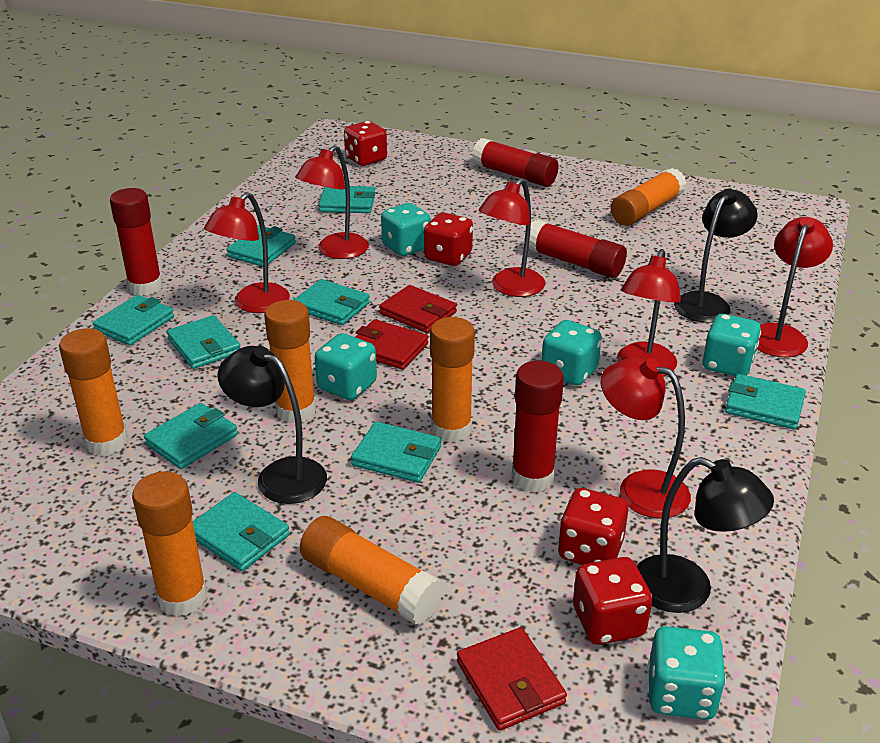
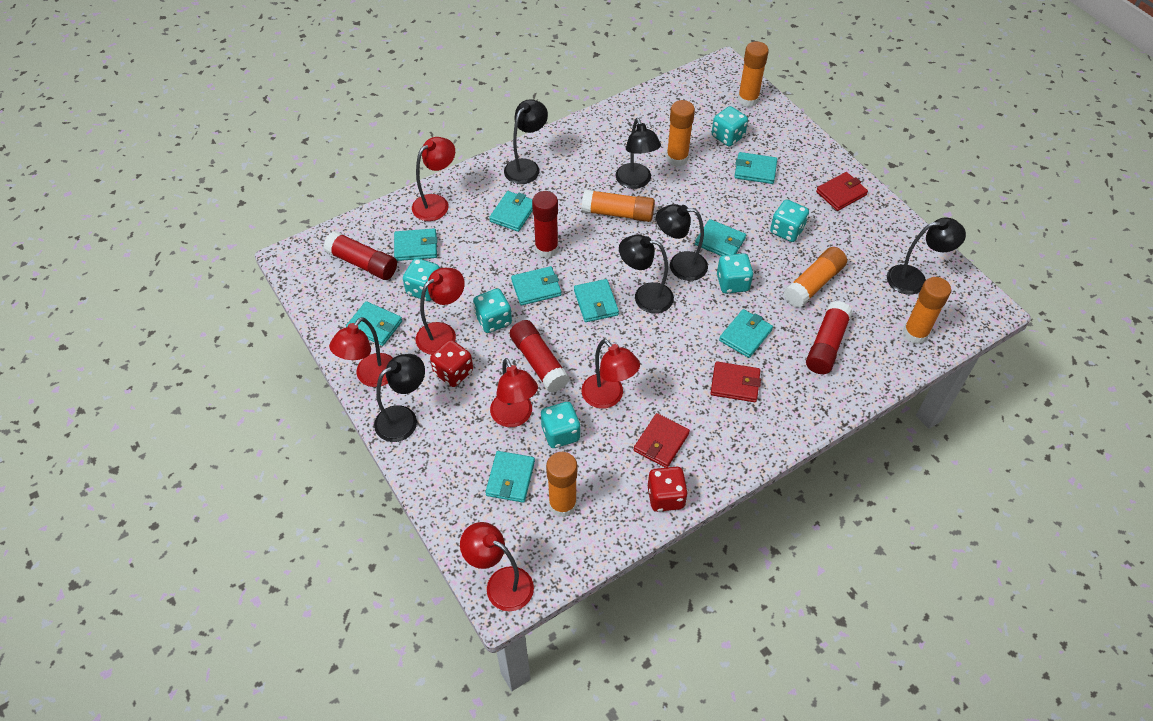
black lamp: 3 -> 6
red dice: 4 -> 2
turquoise dice: 5 -> 6

